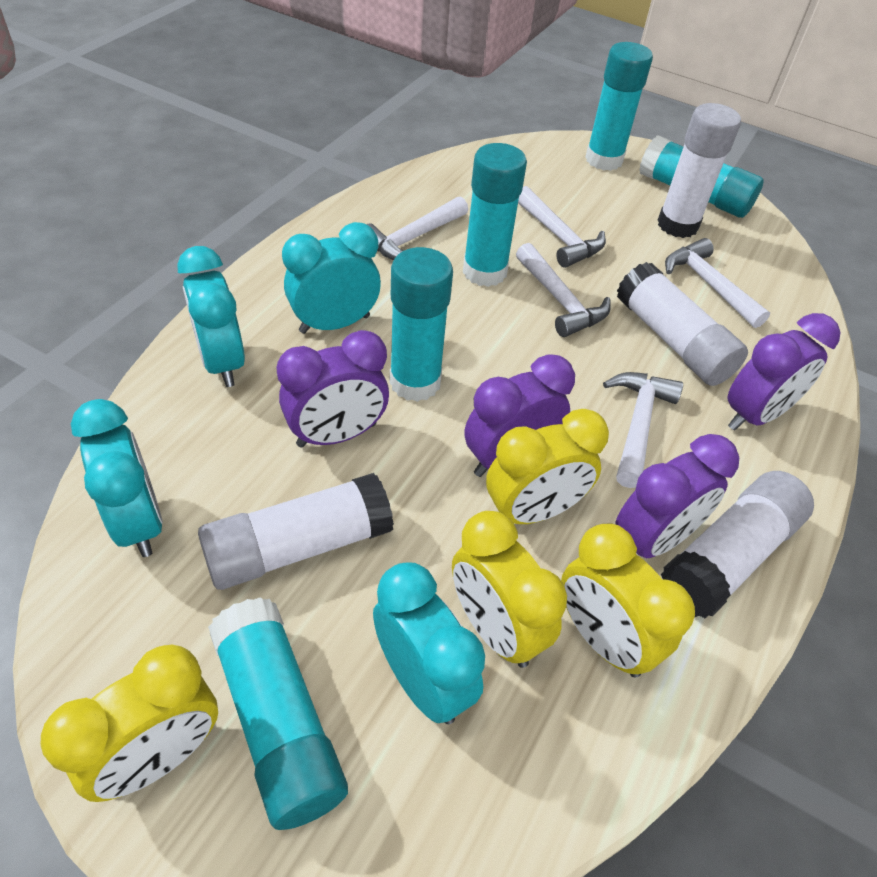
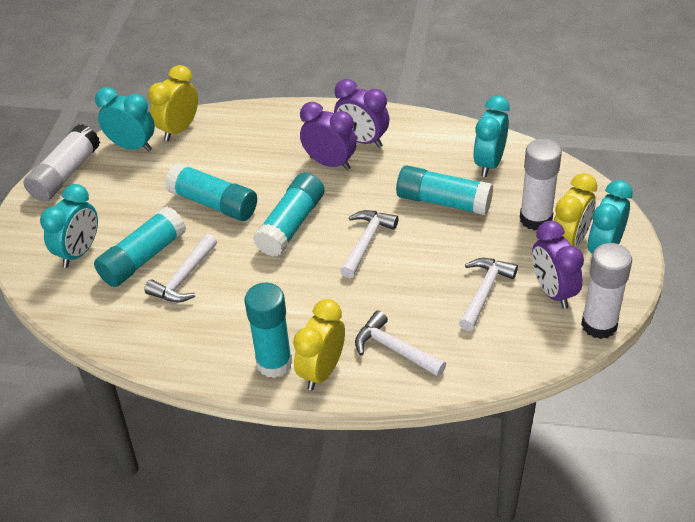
purple clock: 4 -> 3
white glue stick: 4 -> 3
white hammer: 5 -> 4
yellow clock: 4 -> 3

